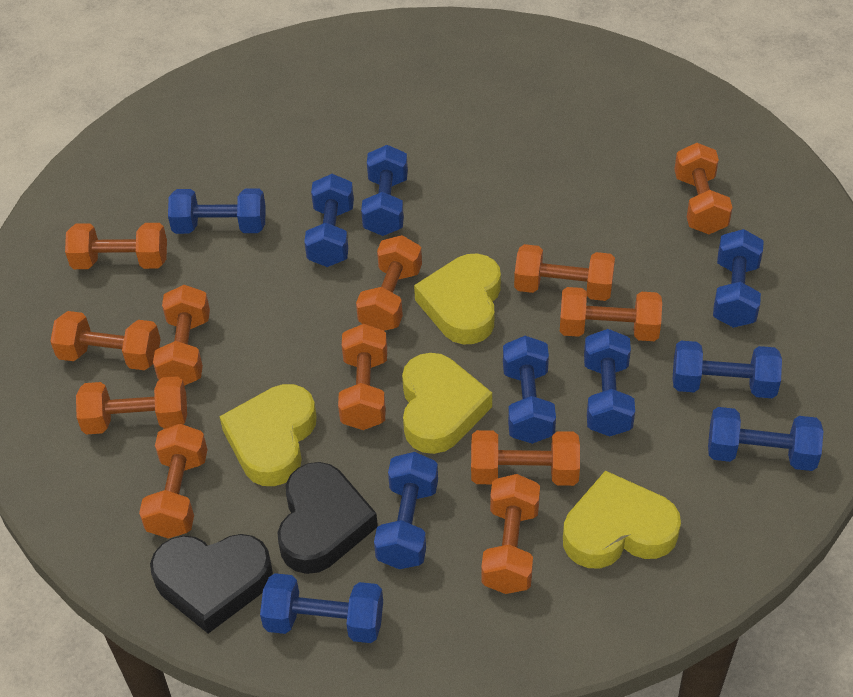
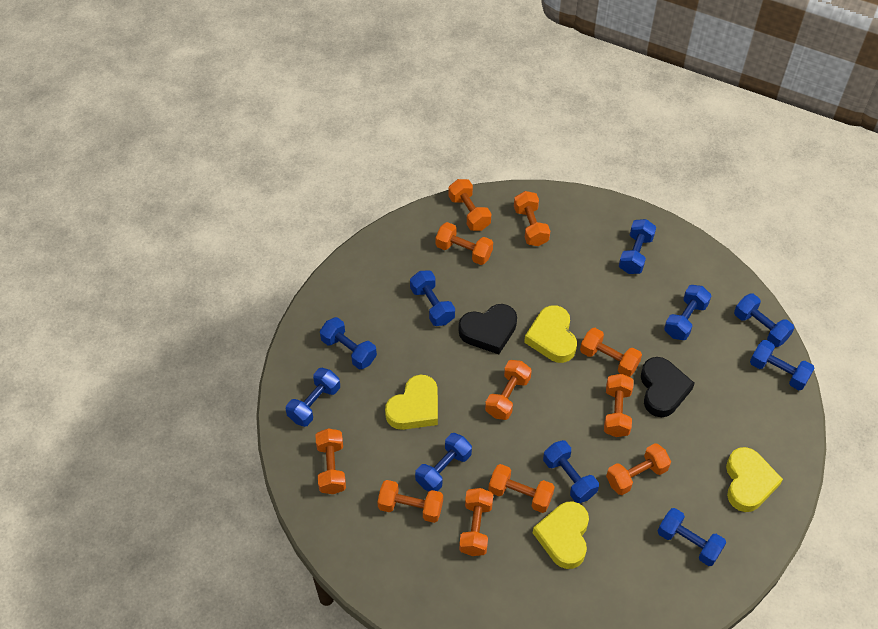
orange dumbbell: 12 -> 11

